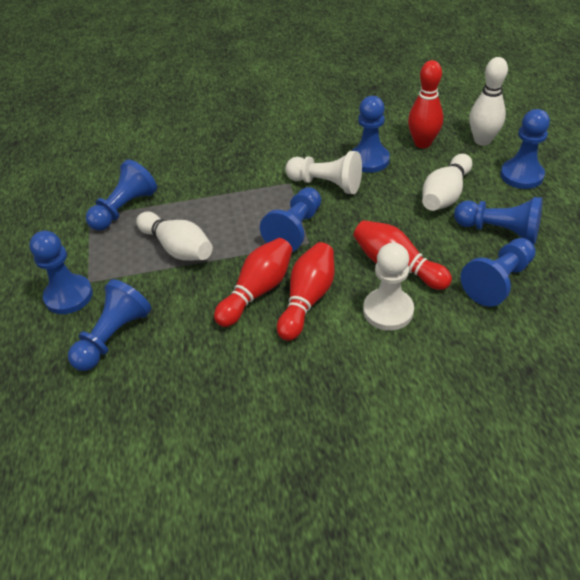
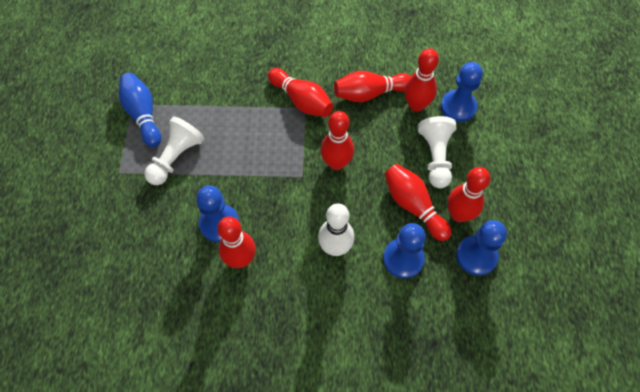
blue bowling pin: 0 -> 1
blue pawn: 8 -> 4
red bowling pin: 4 -> 7
white bowling pin: 3 -> 1

